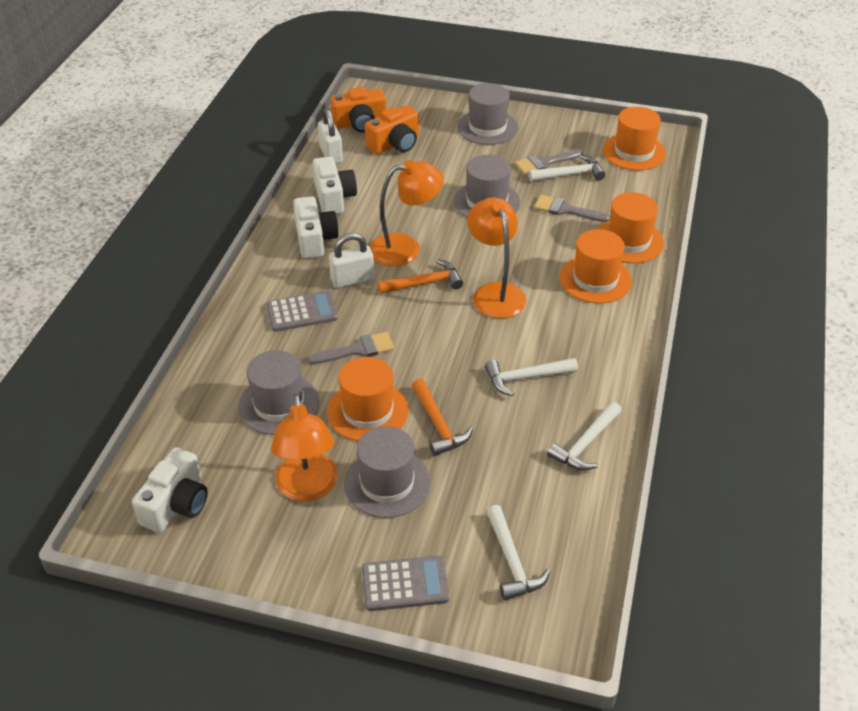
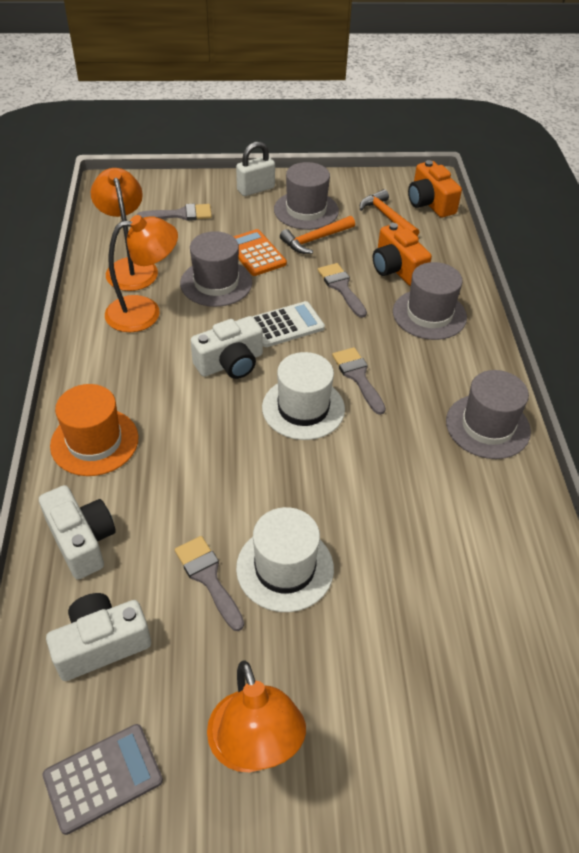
grey brush: 3 -> 4
grey calculator: 2 -> 1
orange calculator: 0 -> 1
orange hat: 4 -> 1
white calculator: 0 -> 1
white hammer: 4 -> 0
white hat: 0 -> 2
white padlock: 2 -> 1

